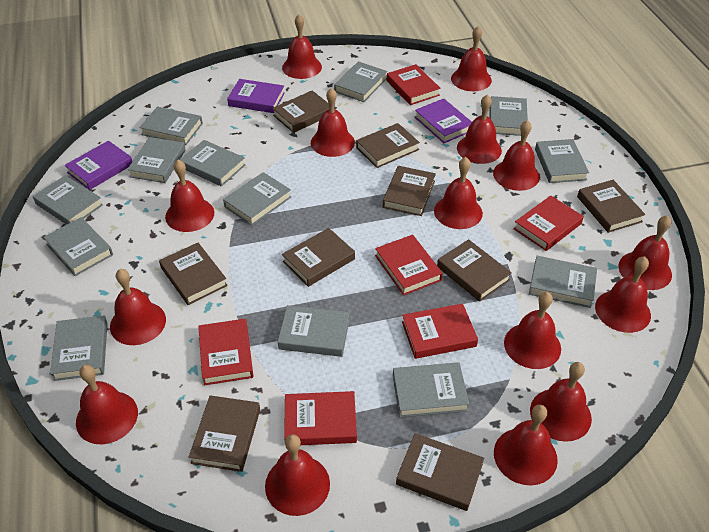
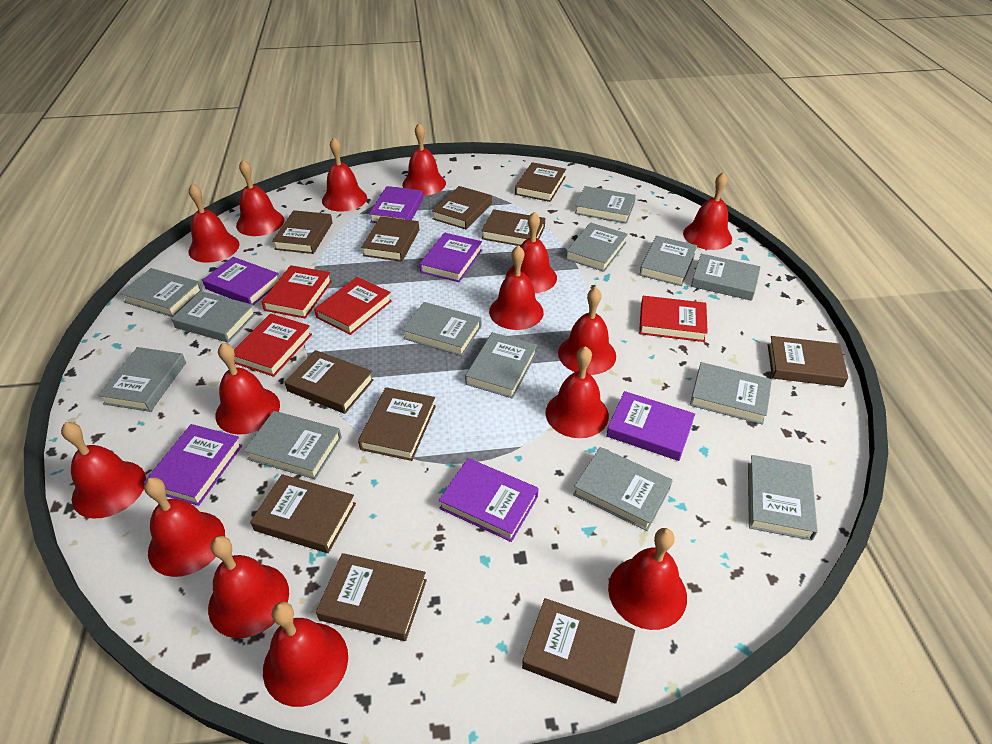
brown book: 9 -> 11
purple book: 3 -> 6
red book: 6 -> 4

